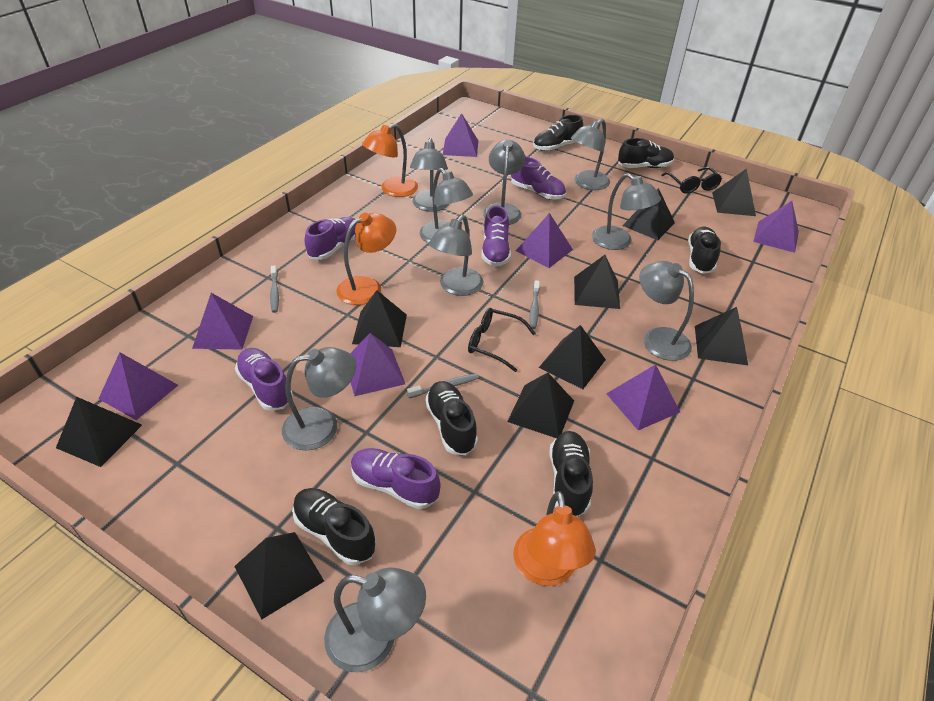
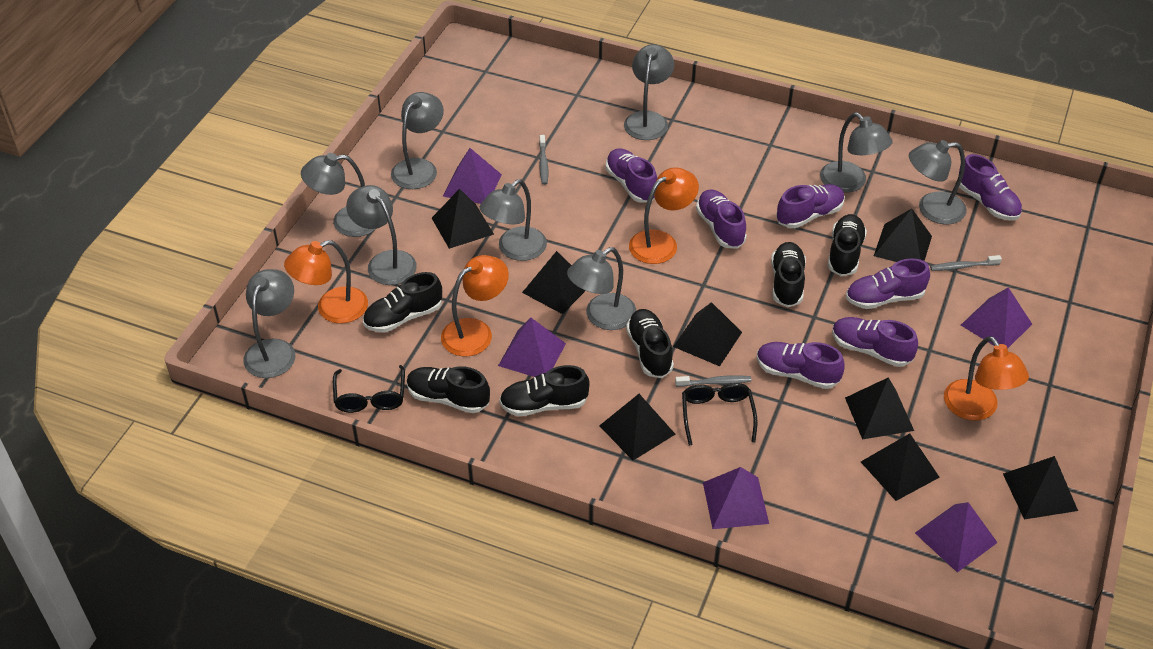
black pyramid: 9 -> 8
orange lamp: 3 -> 4
purple pyramid: 7 -> 5
purple shoe: 5 -> 7

